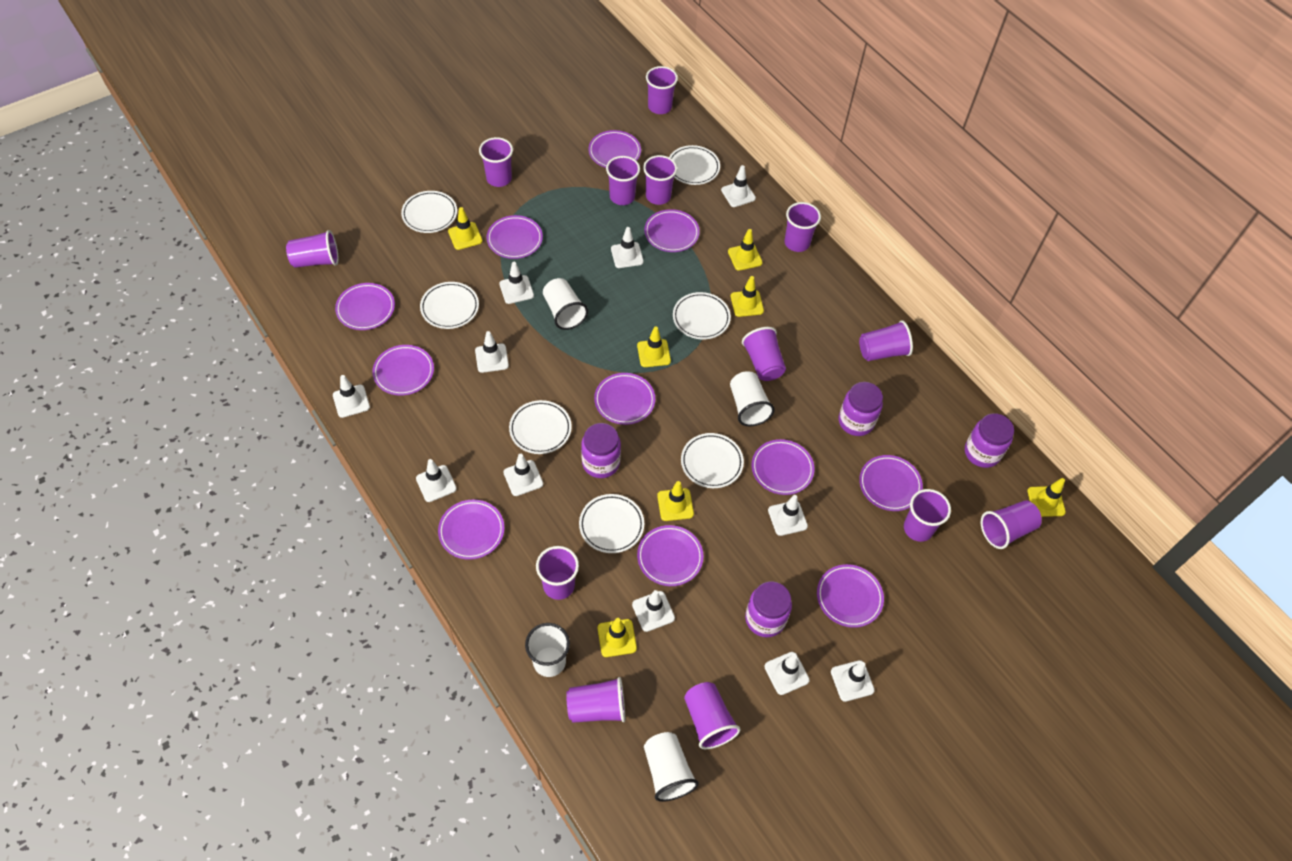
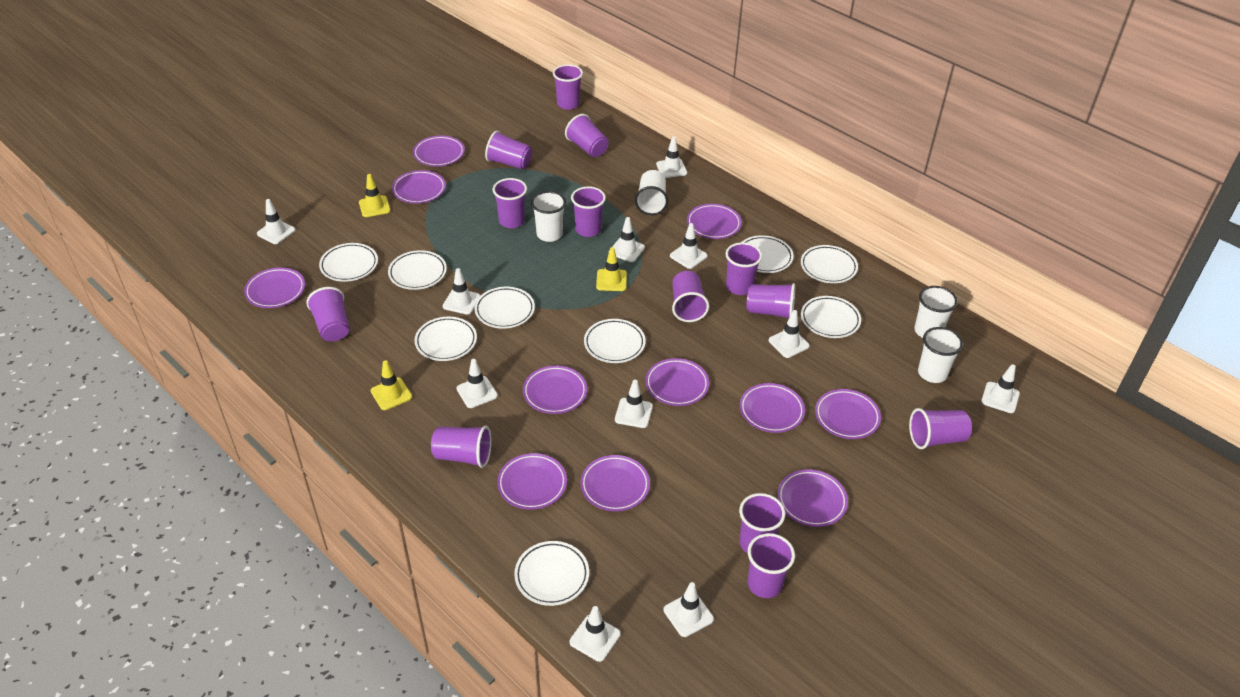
purple jar: 4 -> 0
white plate: 7 -> 9
yellow traffic cone: 7 -> 3

